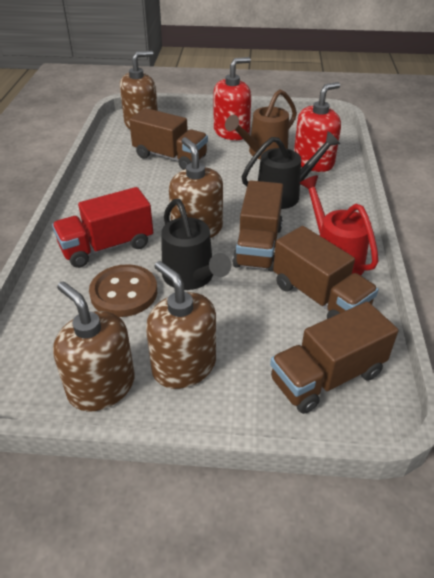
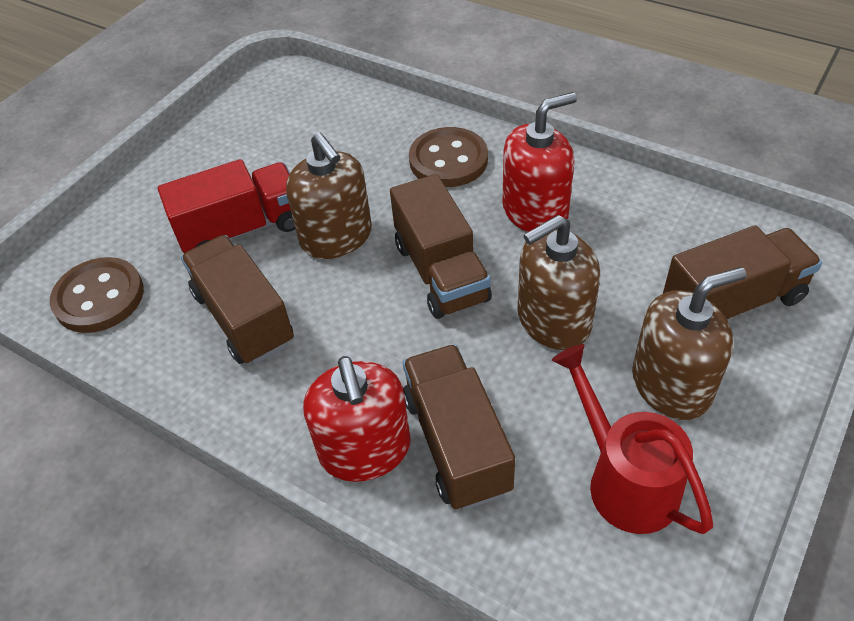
black watering can: 2 -> 0
brown button: 1 -> 2
brown soap dispenser: 4 -> 3
brown watering can: 1 -> 0

